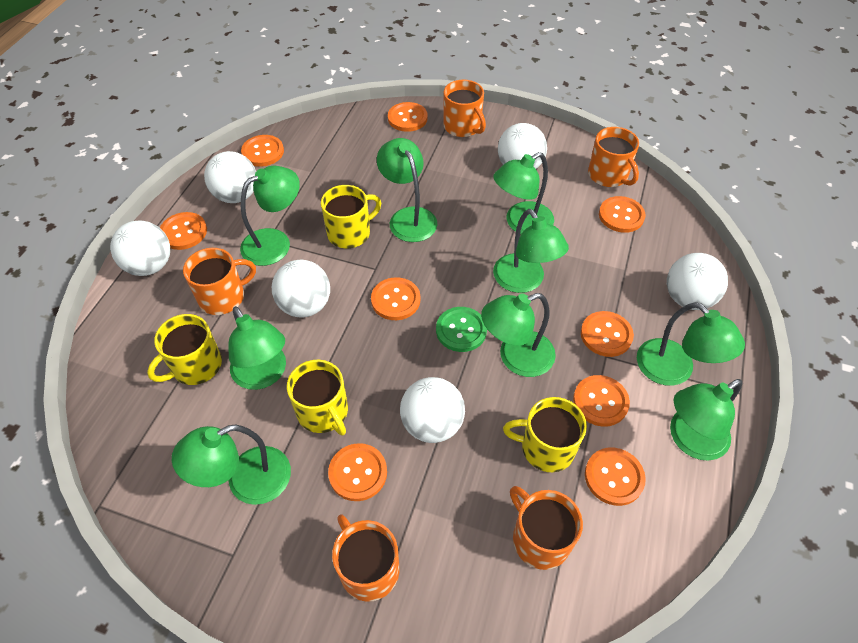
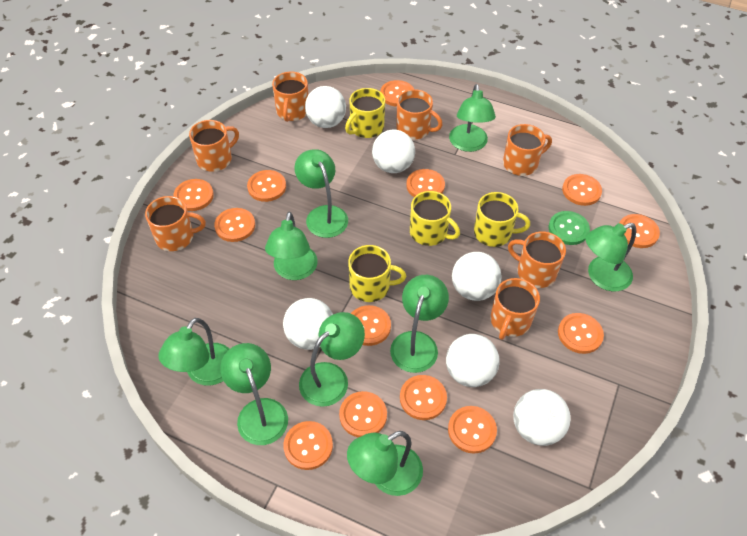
orange button: 9 -> 13
orange mug: 5 -> 7

